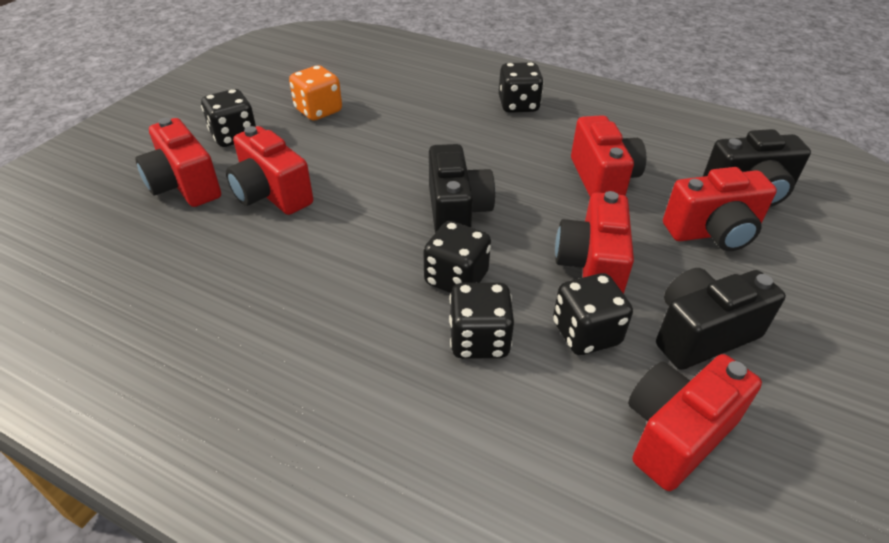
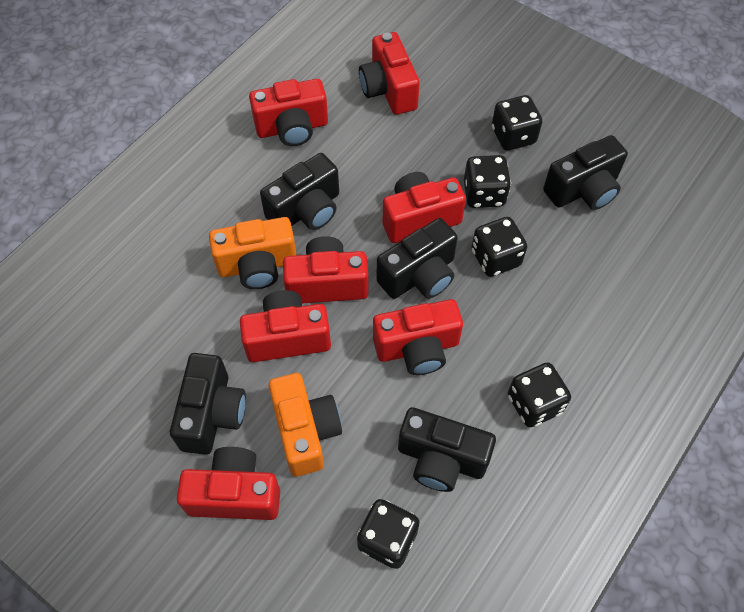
black camera: 3 -> 5
orange camera: 0 -> 2
orange dice: 1 -> 0
red camera: 6 -> 7

